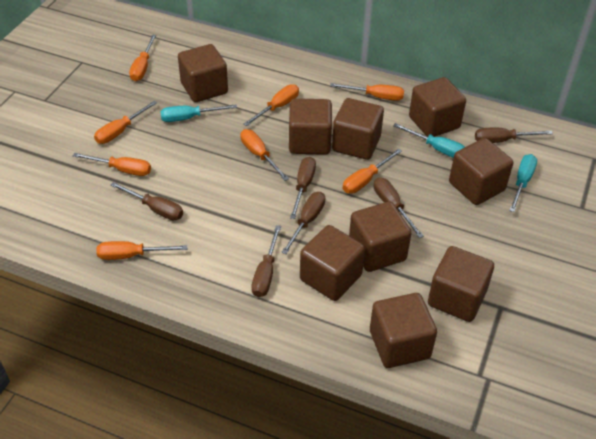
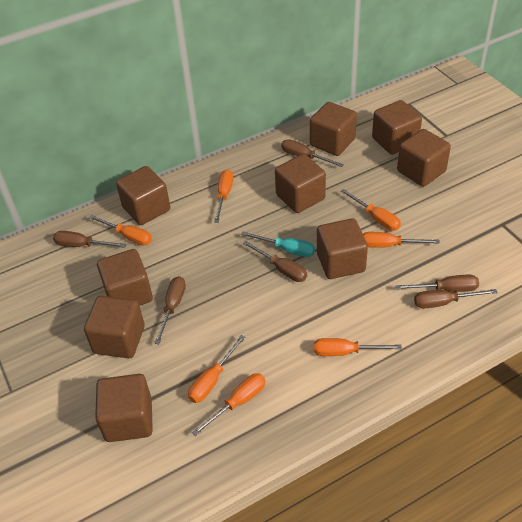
orange screwdriver: 8 -> 7
turquoise screwdriver: 3 -> 1

